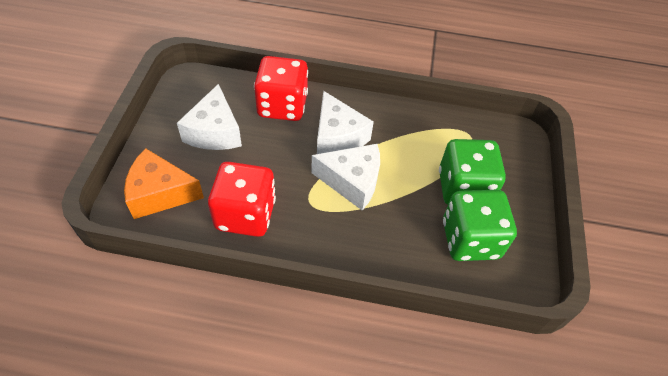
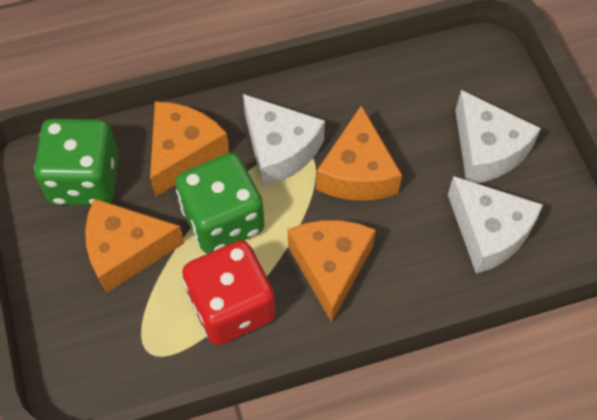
orange cheese: 1 -> 4
red dice: 2 -> 1

